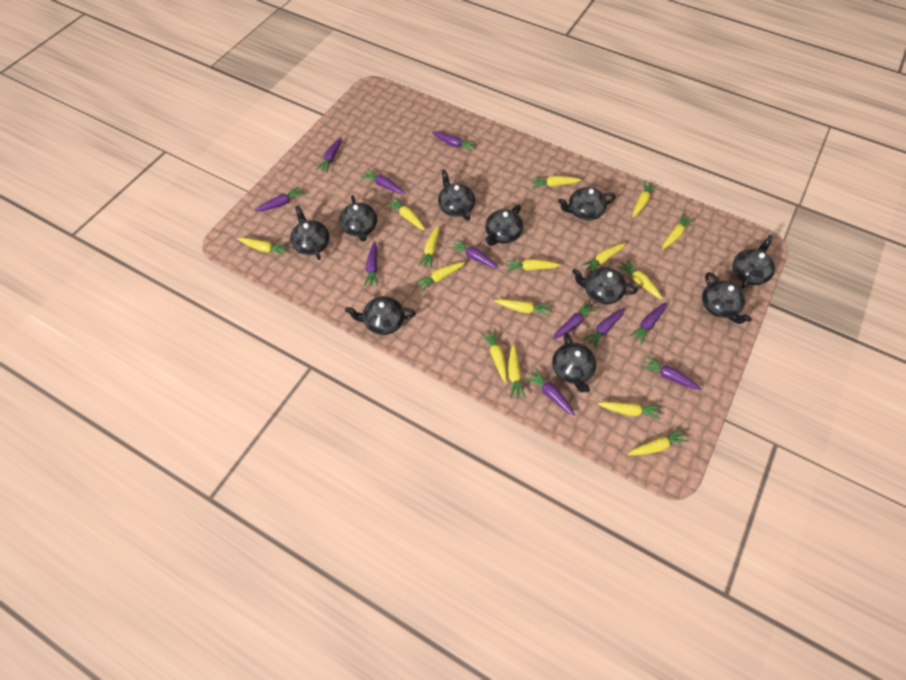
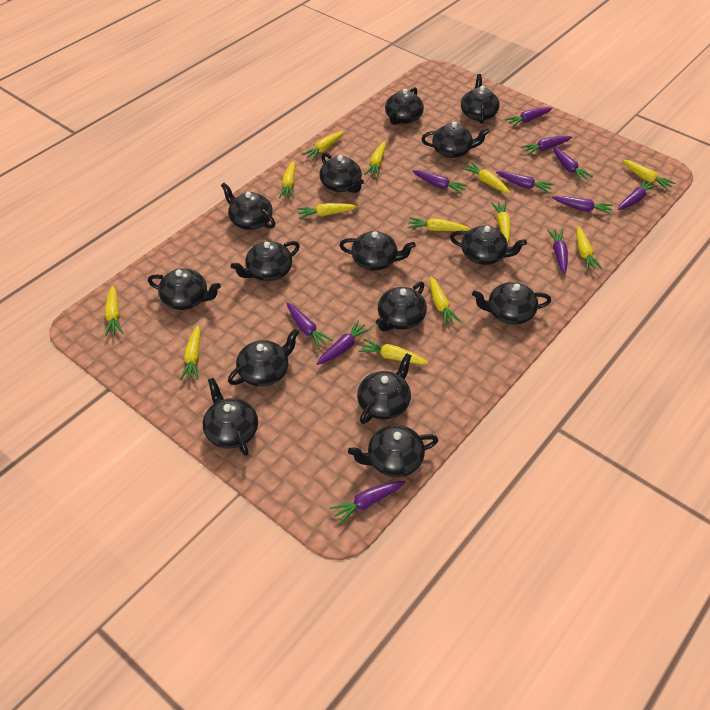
black teapot: 10 -> 15
yellow carrot: 15 -> 13

